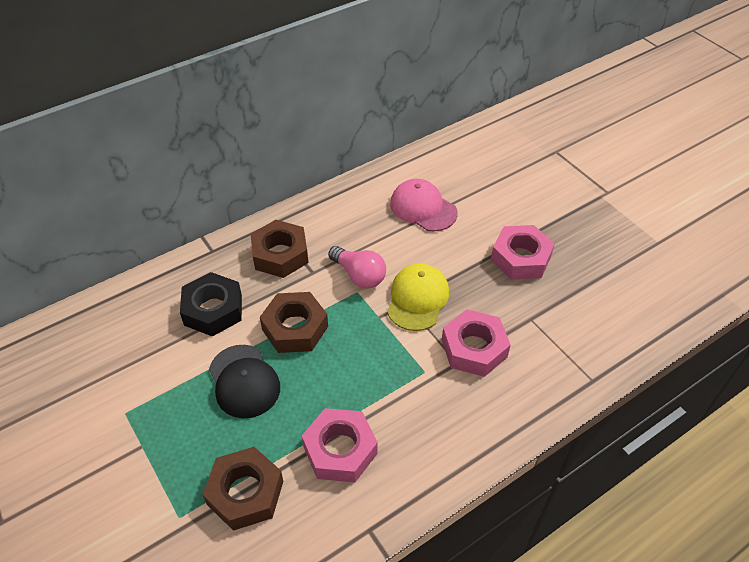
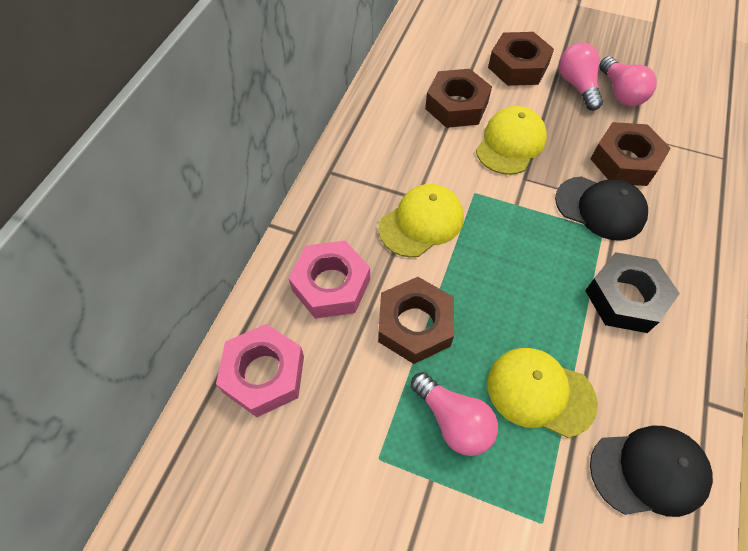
black cap: 1 -> 2
brown nut: 3 -> 4
pink cap: 1 -> 0
pink light bulb: 1 -> 3
pink nut: 3 -> 2
yellow cap: 1 -> 3

